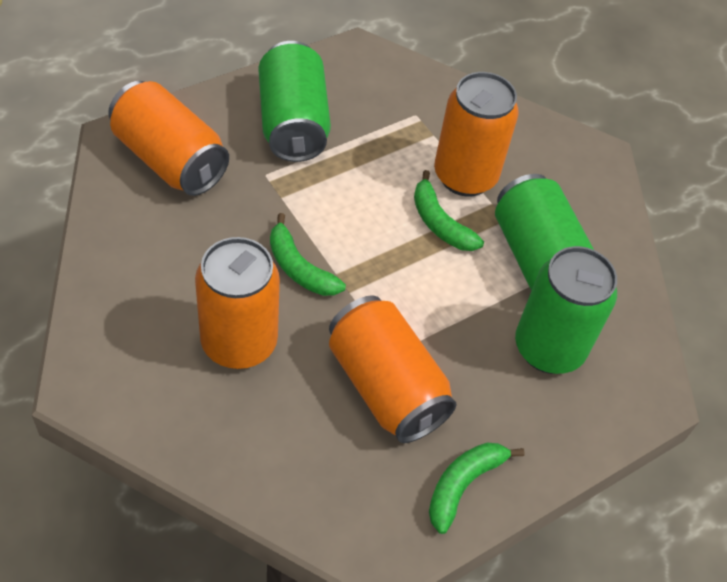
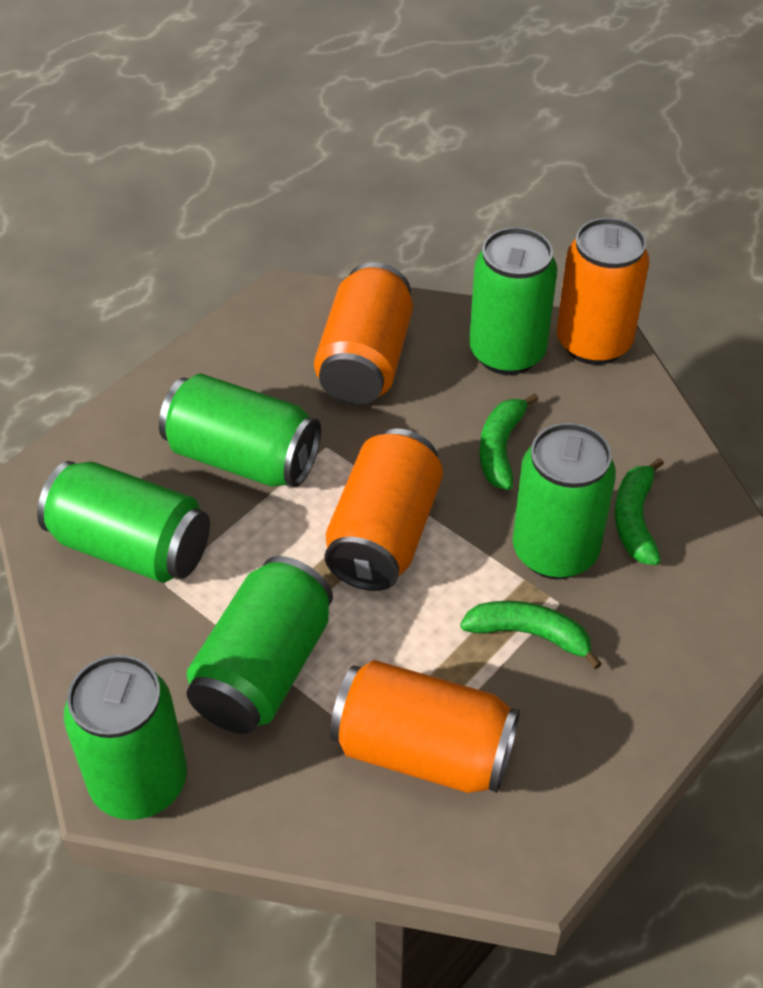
green can: 3 -> 6

